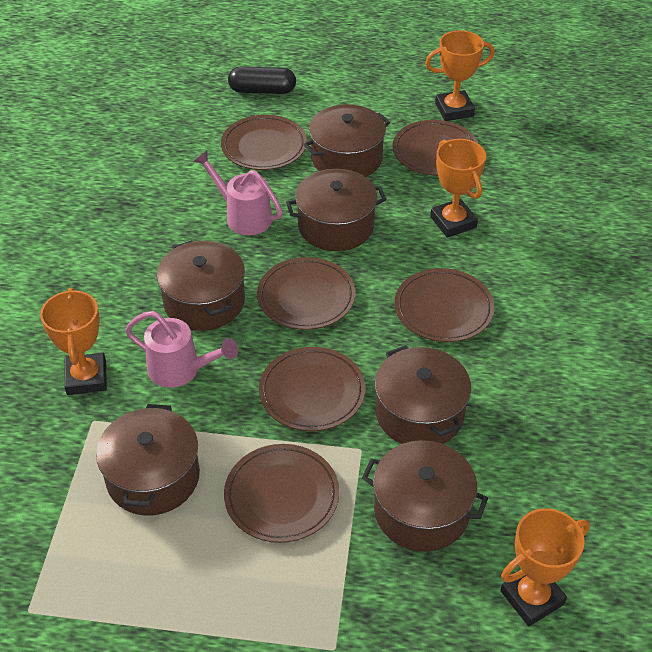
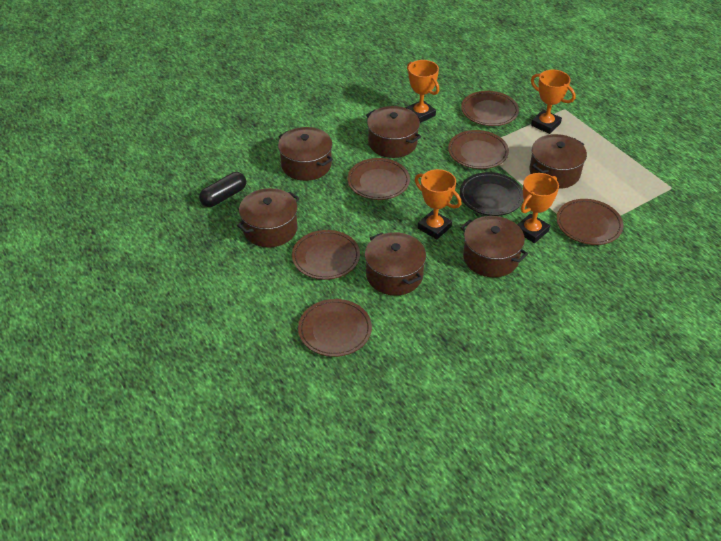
black plate: 0 -> 1
pink watering can: 2 -> 0

